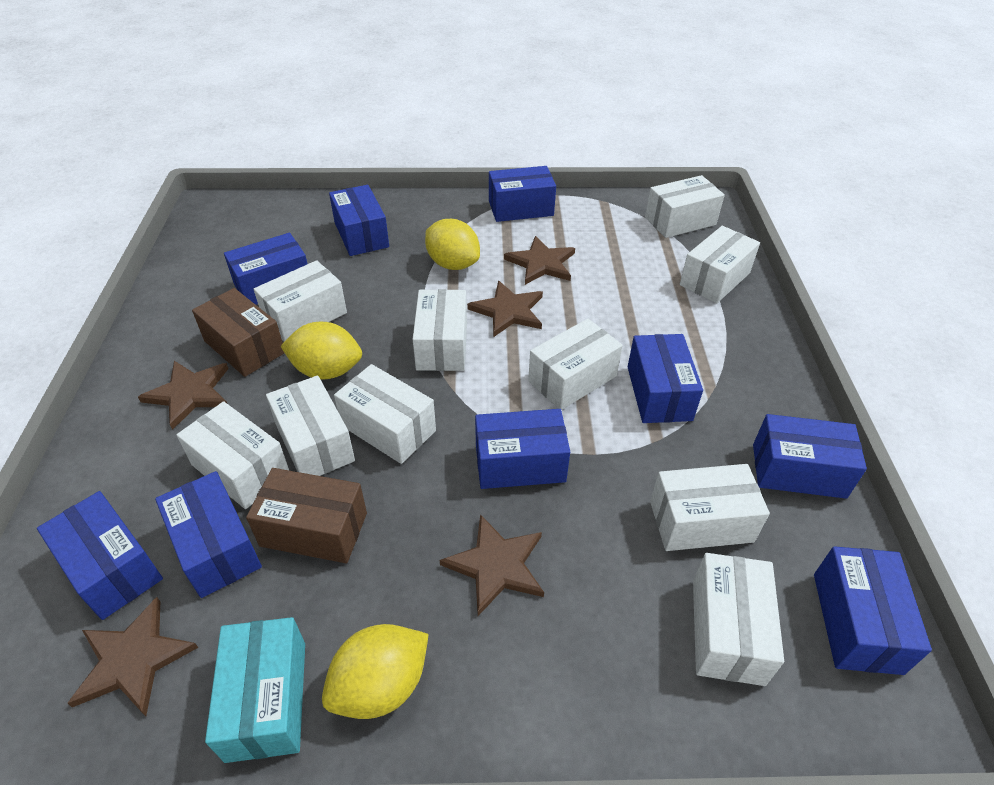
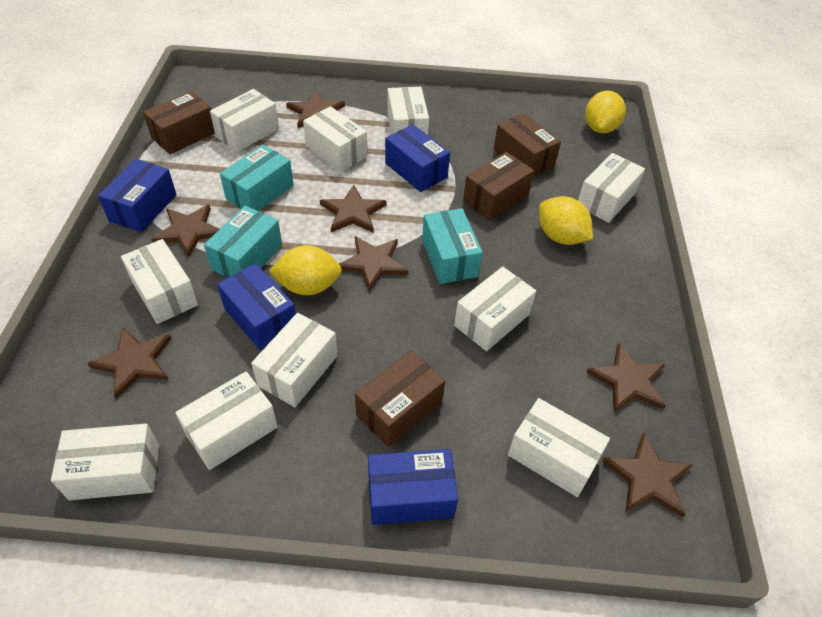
blue box: 9 -> 4
brown box: 2 -> 4
brown star: 5 -> 7
turquoise box: 1 -> 3

